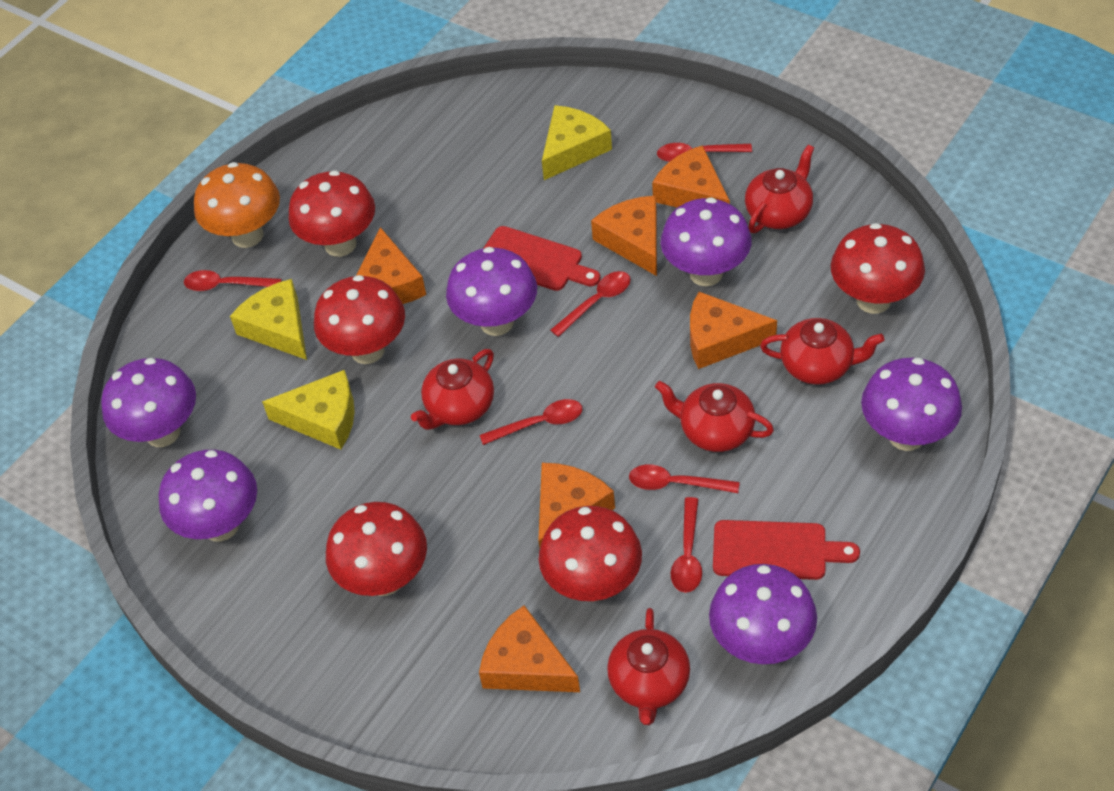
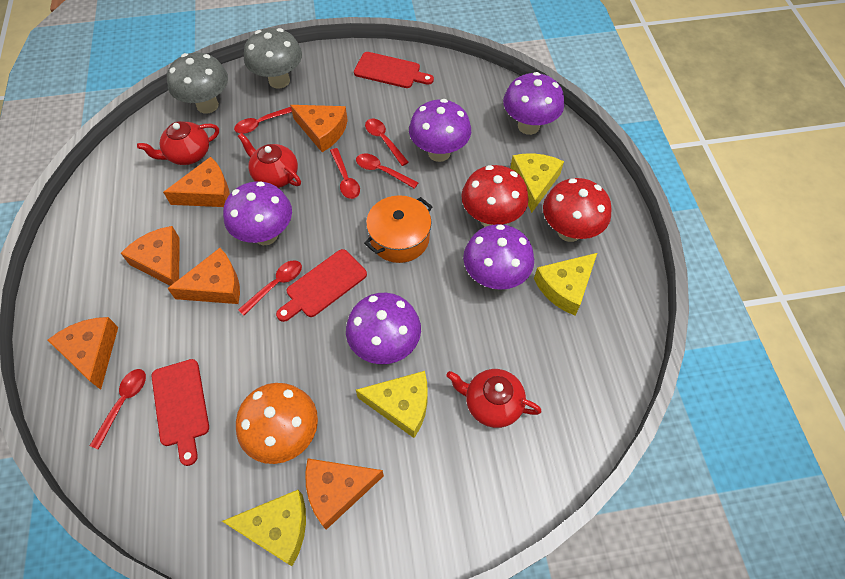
grey mushroom: 0 -> 2
orange pot: 0 -> 1
purple mushroom: 6 -> 5
red cutting board: 2 -> 3
red mushroom: 5 -> 2
red teapot: 5 -> 3
yellow cheese: 3 -> 4

